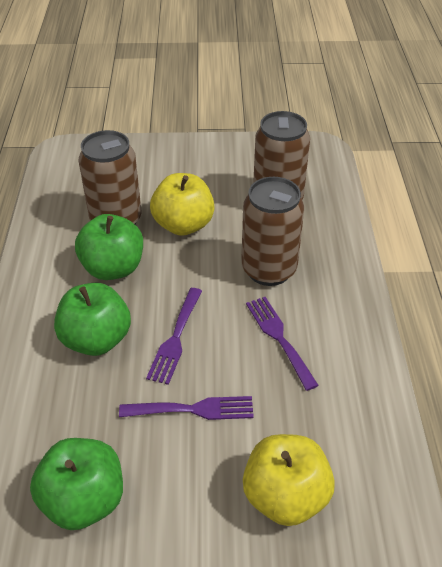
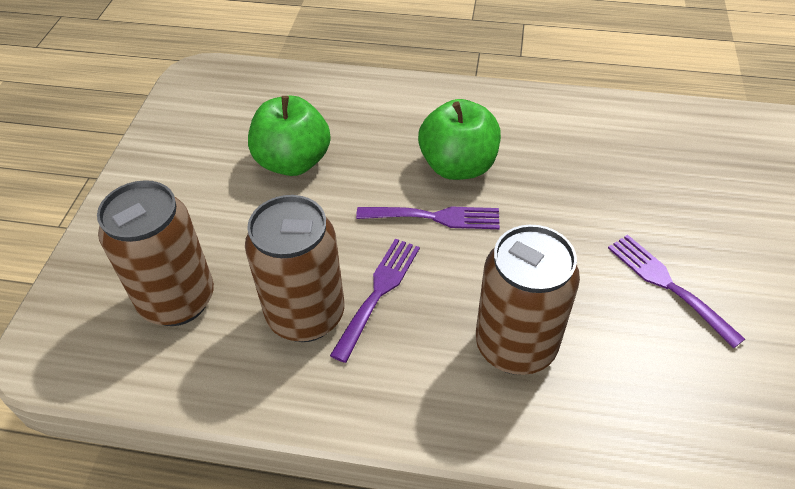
green apple: 3 -> 2
yellow apple: 2 -> 0

